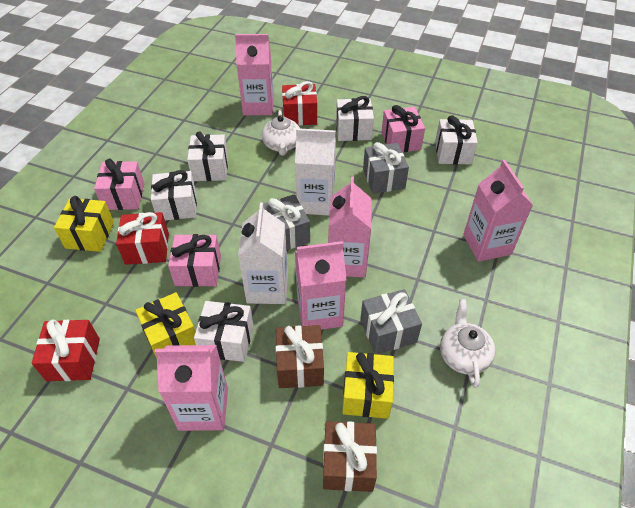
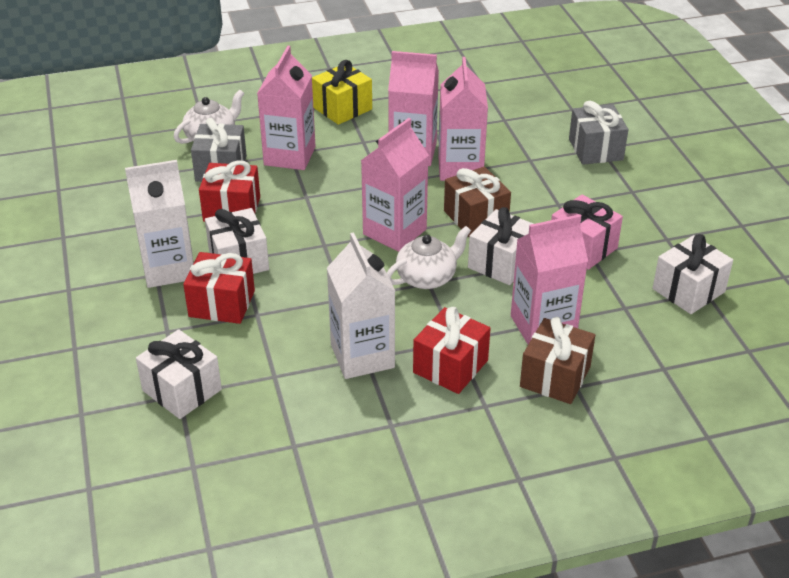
grey gift: 3 -> 2
pink gift: 3 -> 1
white gift: 5 -> 4
yellow gift: 3 -> 1

